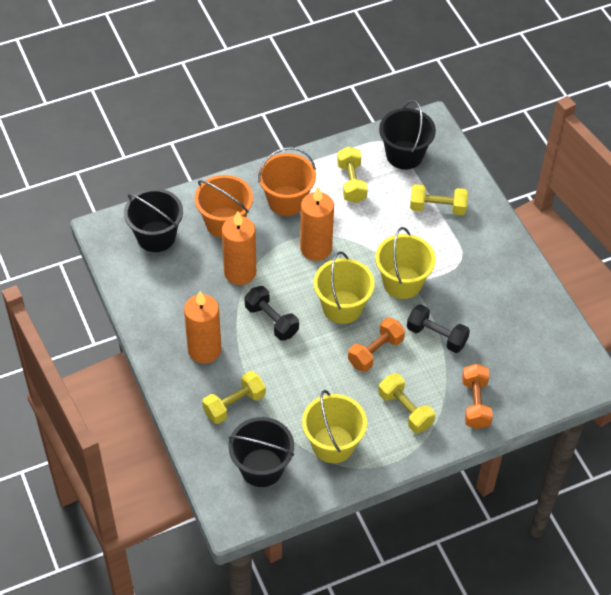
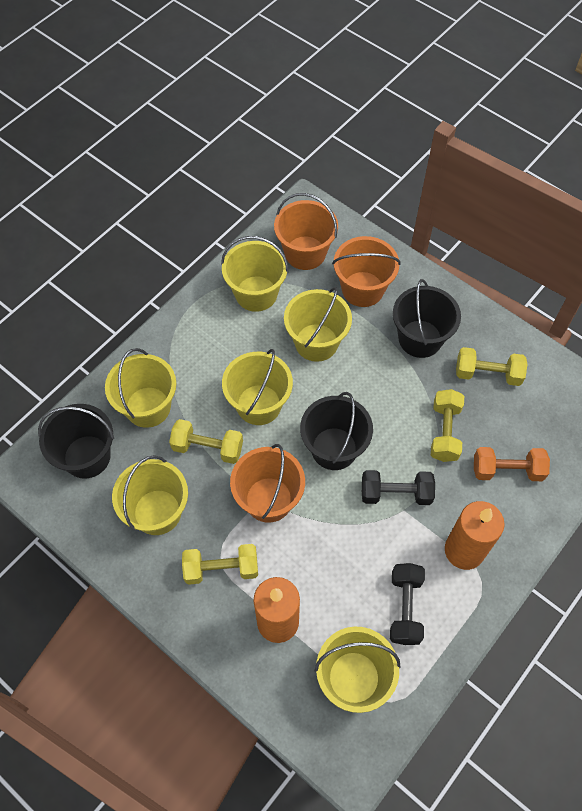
orange bucket: 2 -> 3
orange candle: 3 -> 2
orange dumbbell: 2 -> 1
yellow bucket: 3 -> 6

